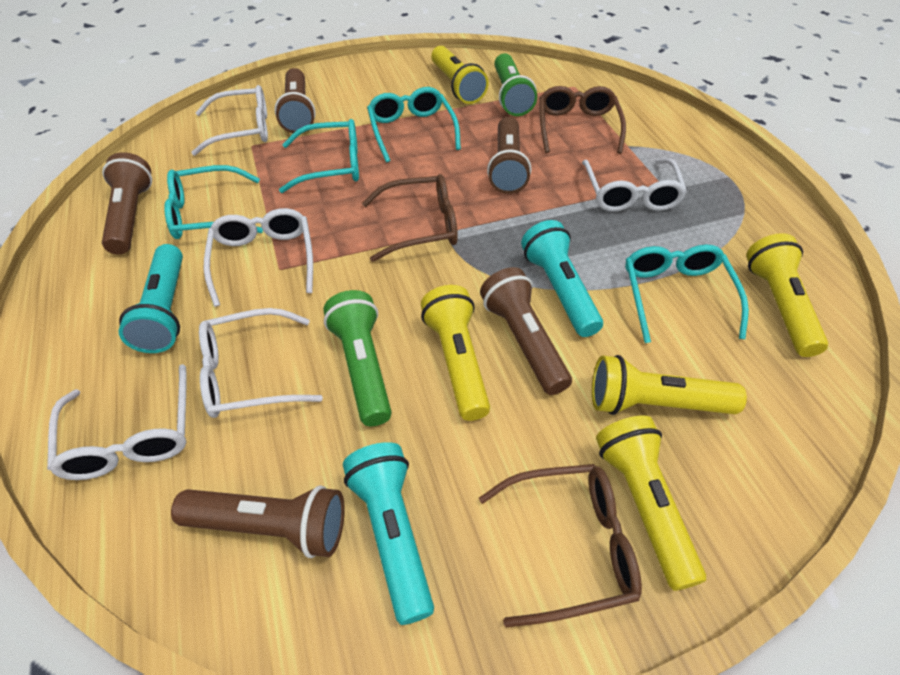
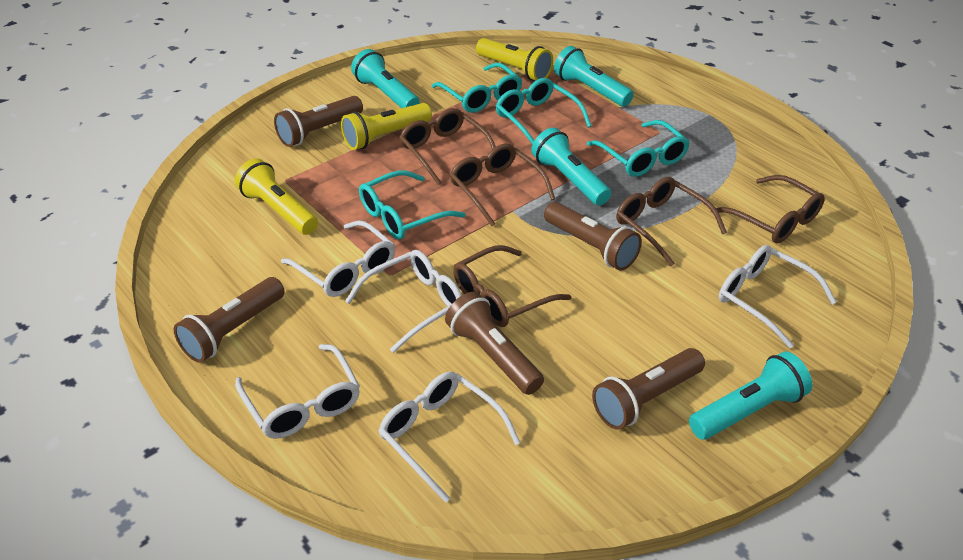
brown glasses: 3 -> 5
green flashlight: 2 -> 0
turquoise flashlight: 3 -> 4
yellow flashlight: 5 -> 3

